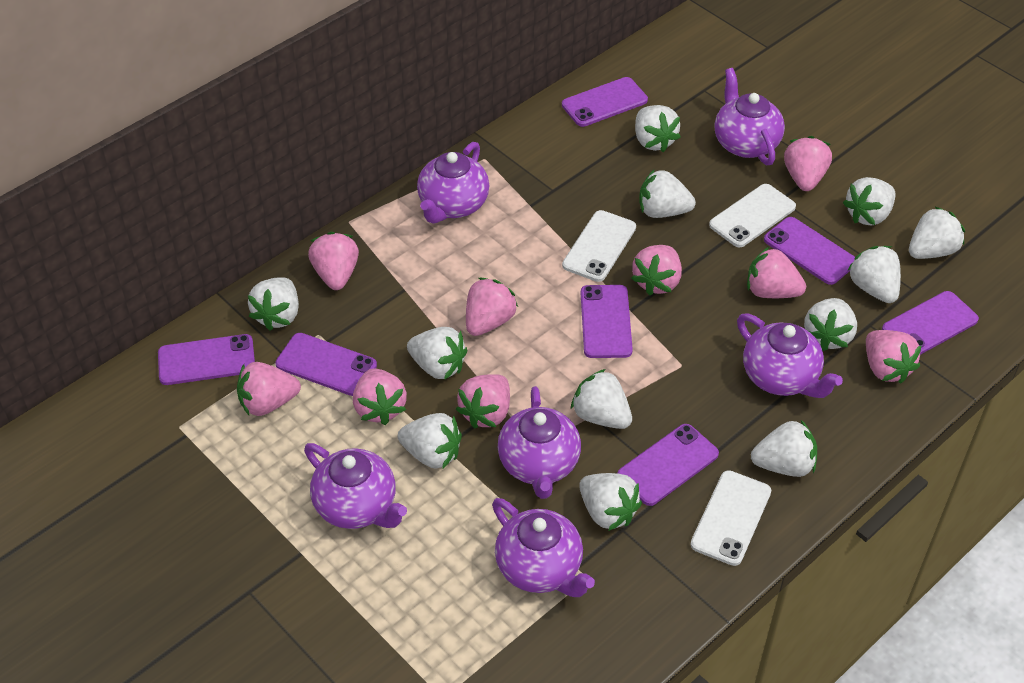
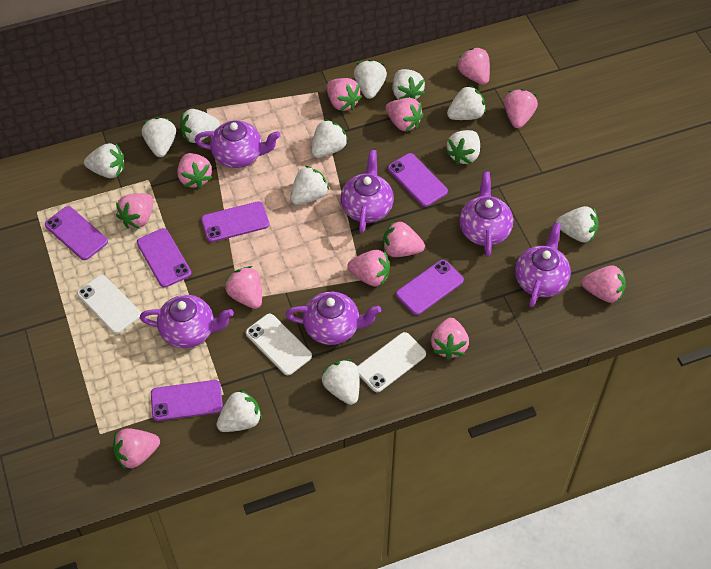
pink strawberry: 9 -> 12
purple phone: 7 -> 6

